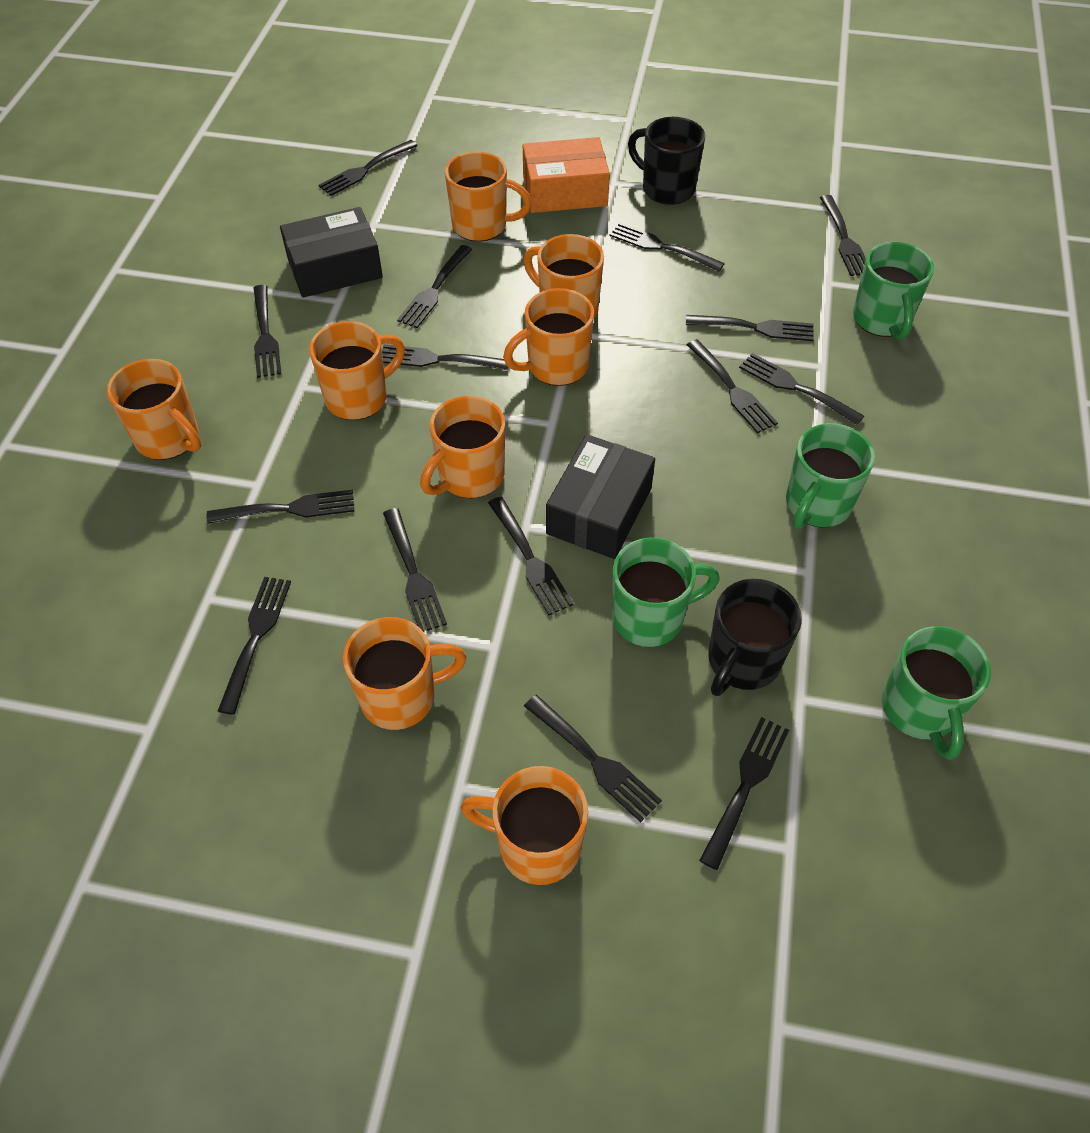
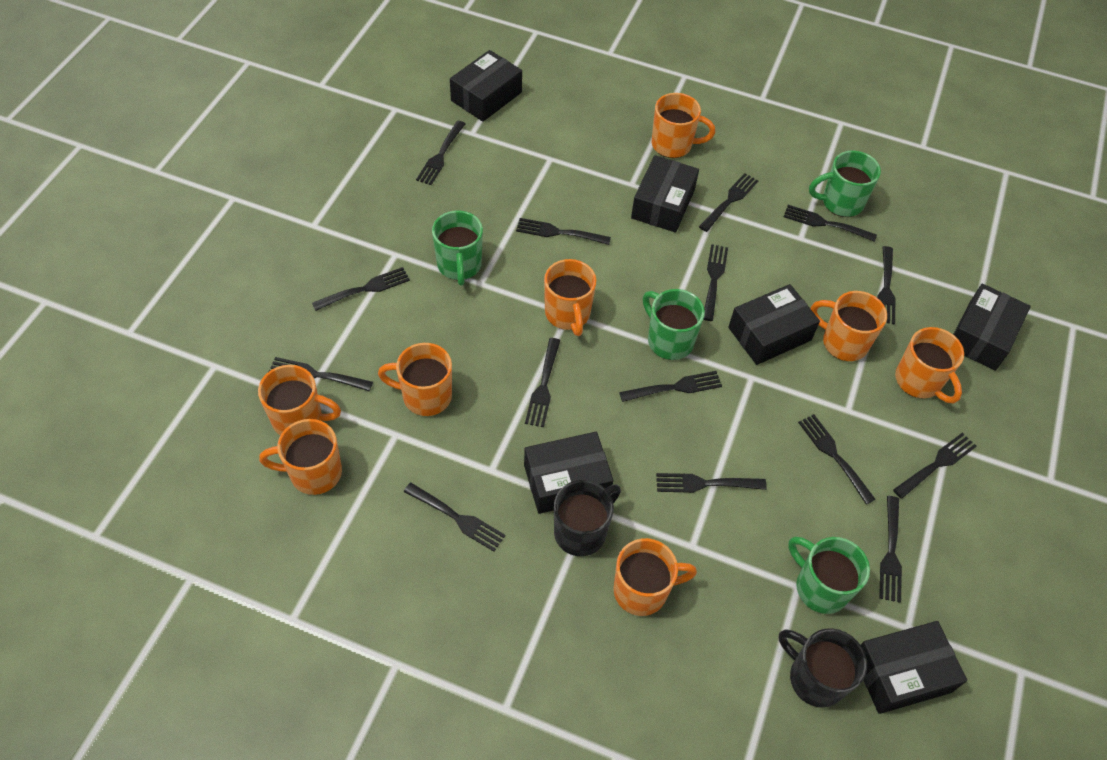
black box: 2 -> 6
orange box: 1 -> 0

